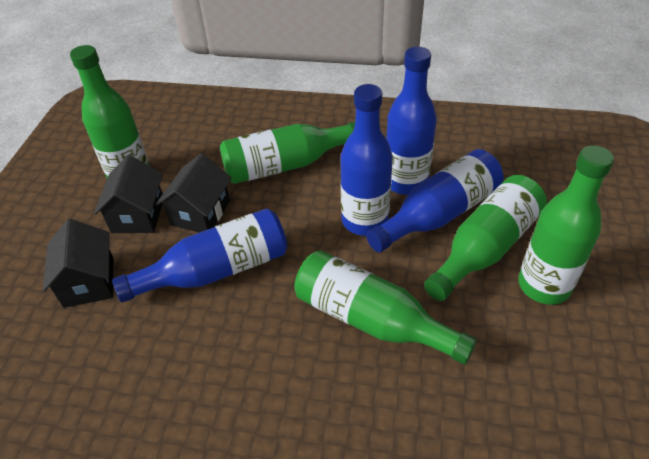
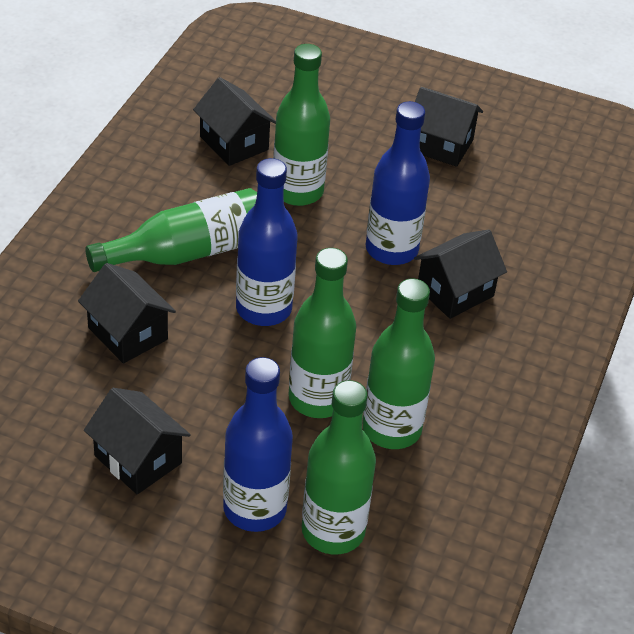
black house: 3 -> 5
blue bottle: 4 -> 3

